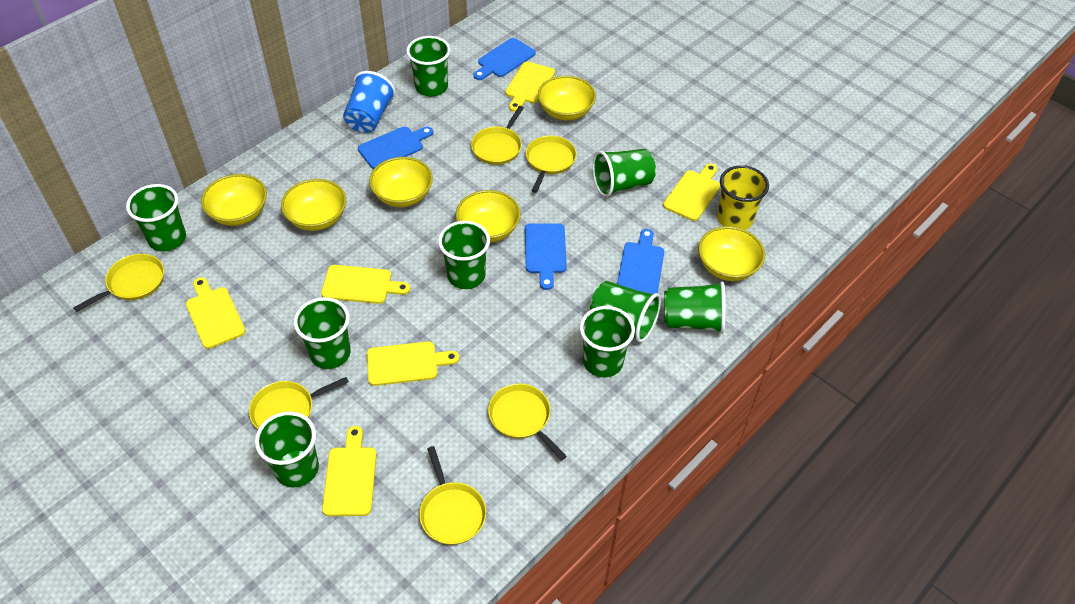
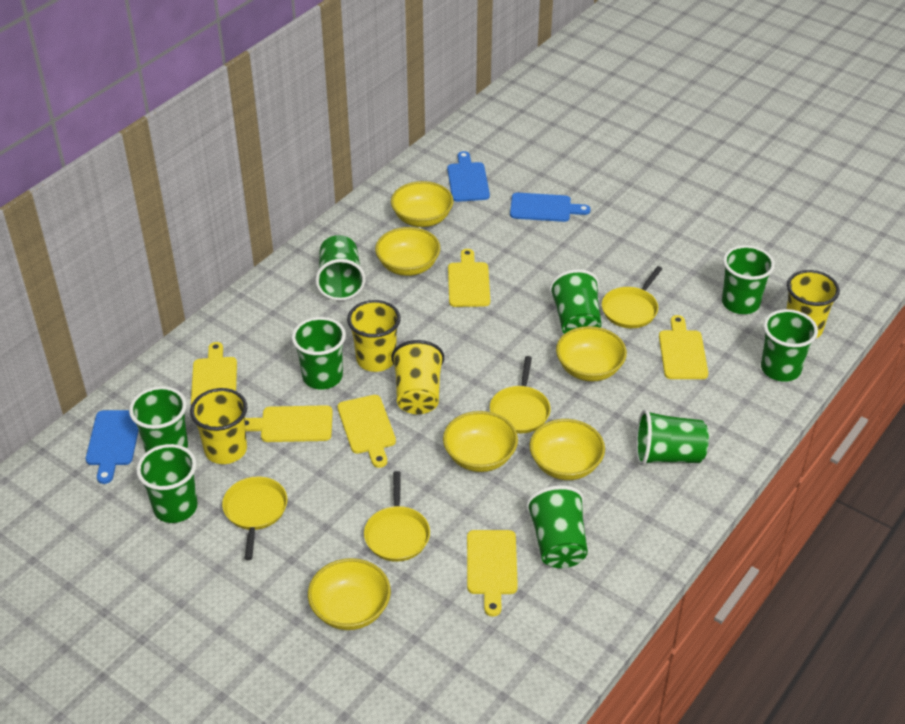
blue cup: 1 -> 0
blue cutting board: 4 -> 3
yellow cup: 1 -> 4
yellow pan: 6 -> 4

